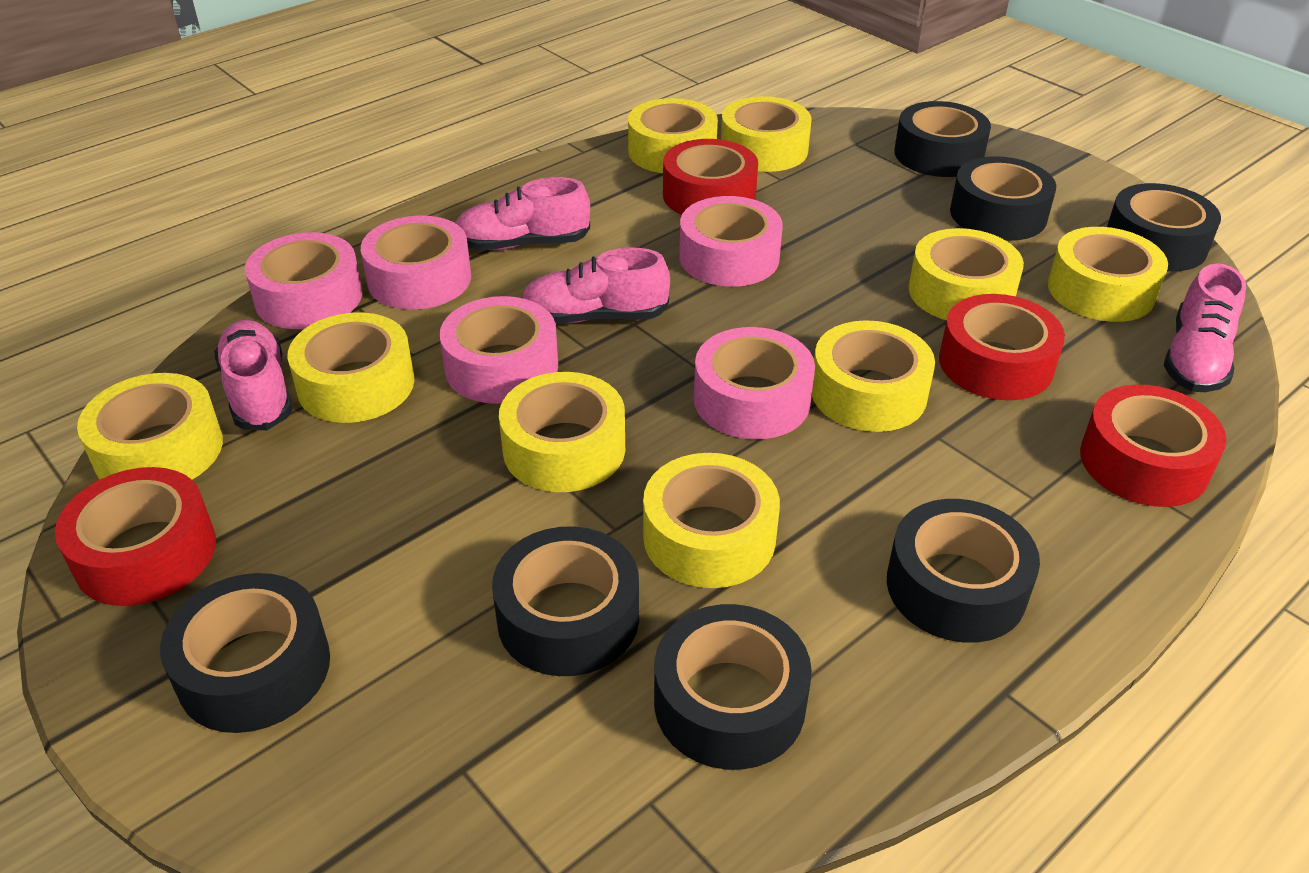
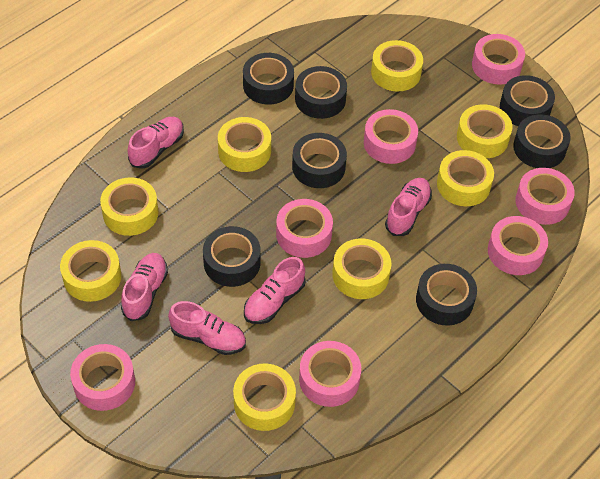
pink shoe: 4 -> 5
pink tape: 5 -> 7
red tape: 4 -> 0
yellow tape: 9 -> 8

